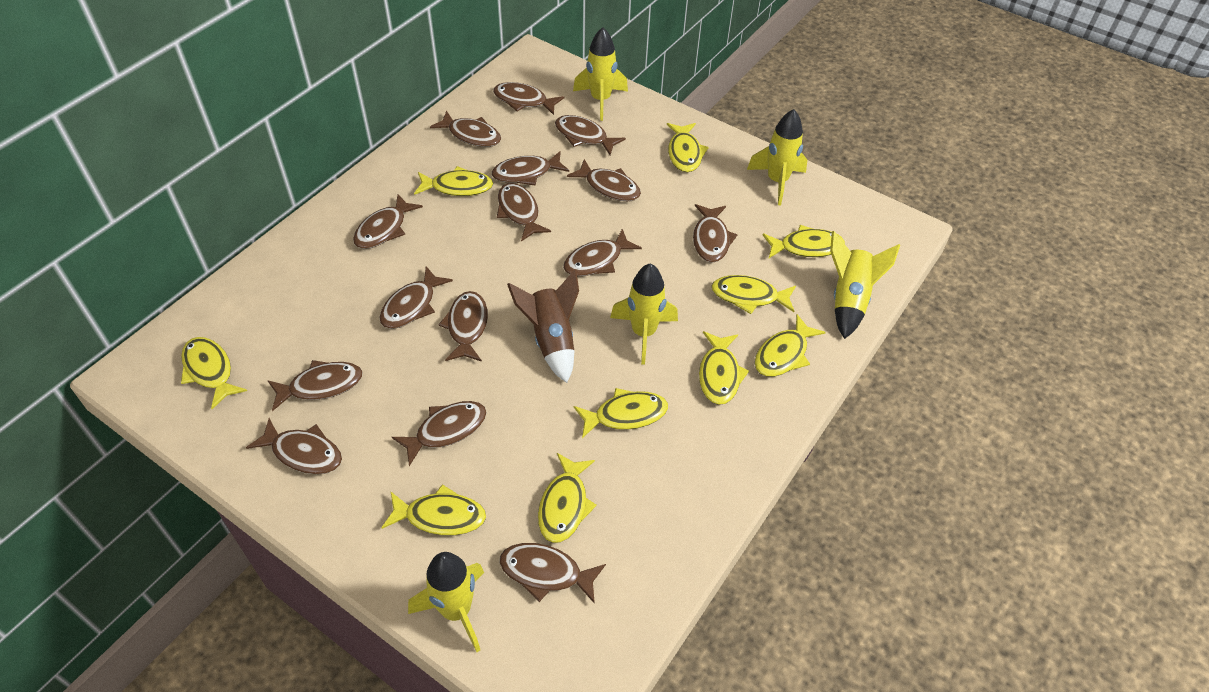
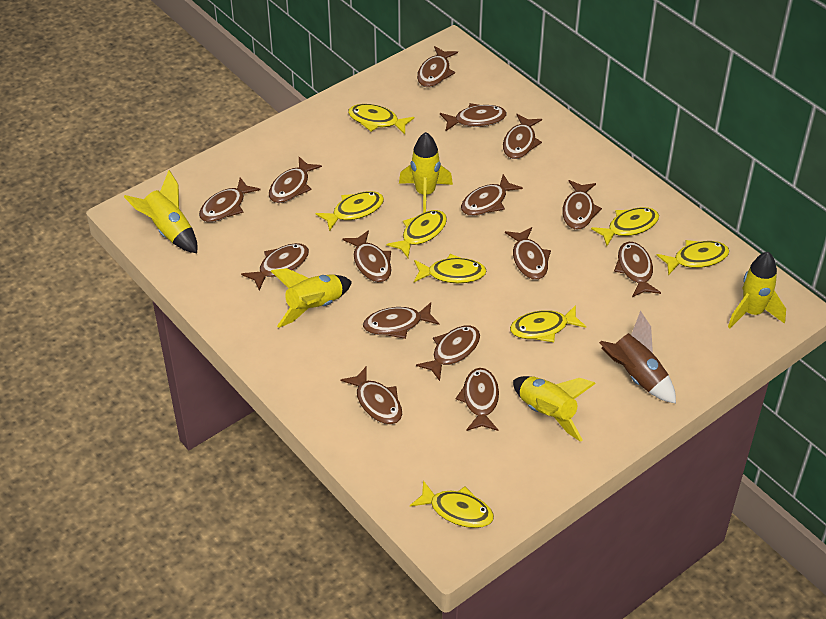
yellow fish: 10 -> 8

